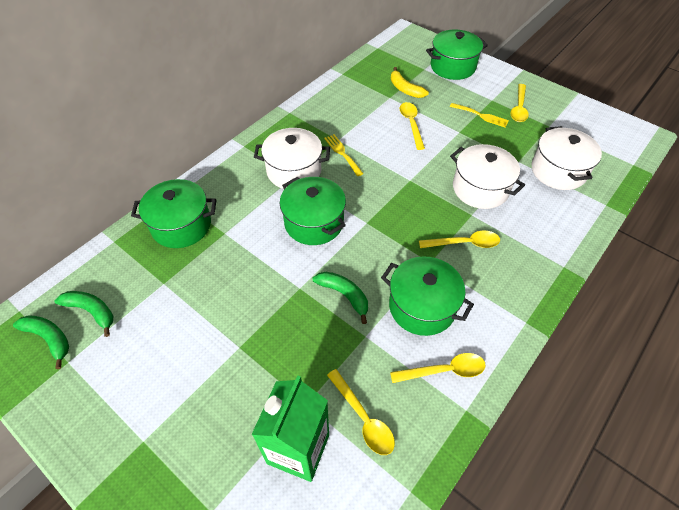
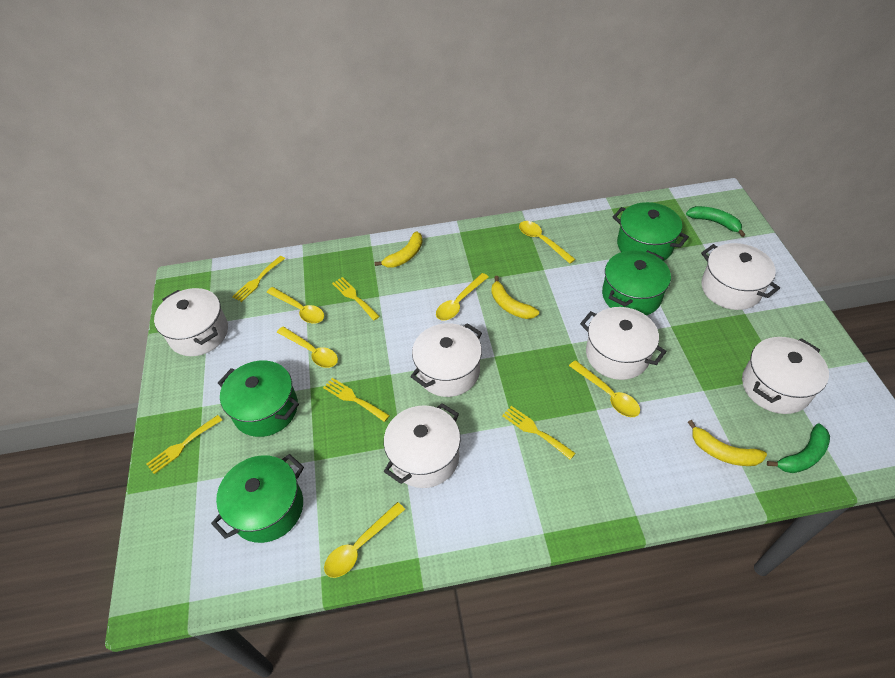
green banana: 3 -> 2
green carton: 1 -> 0
white pot: 3 -> 6
yellow banana: 1 -> 3
yellow fork: 2 -> 5
yellow spoon: 5 -> 6

